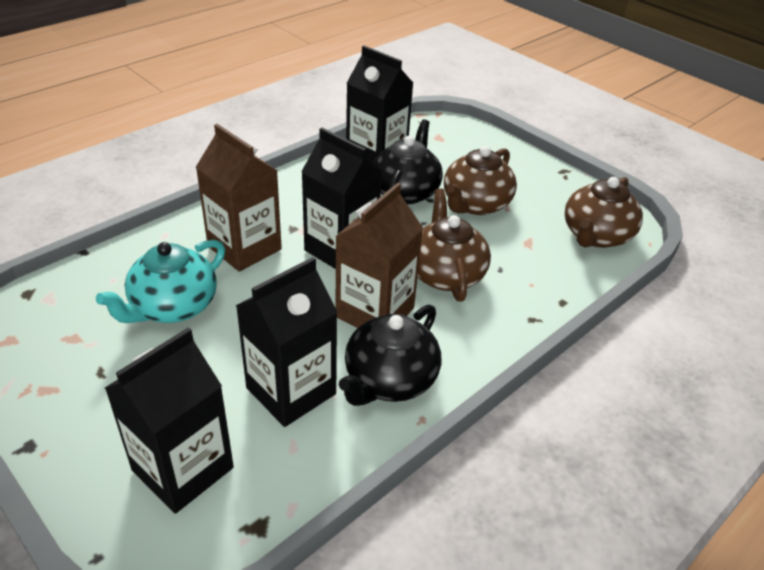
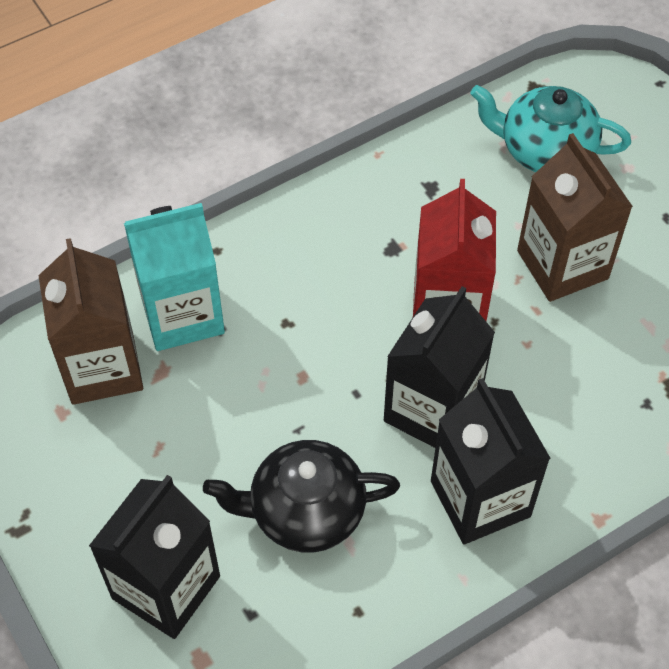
black carton: 4 -> 3
black teapot: 2 -> 1
brown teapot: 3 -> 0
red carton: 0 -> 1
turquoise carton: 0 -> 1

